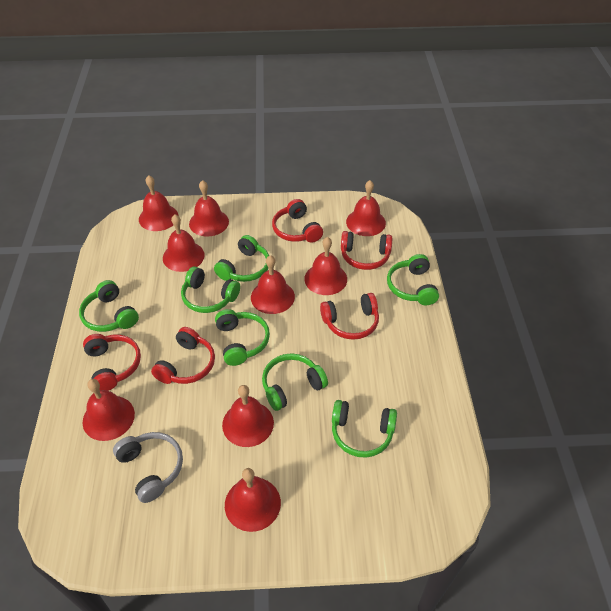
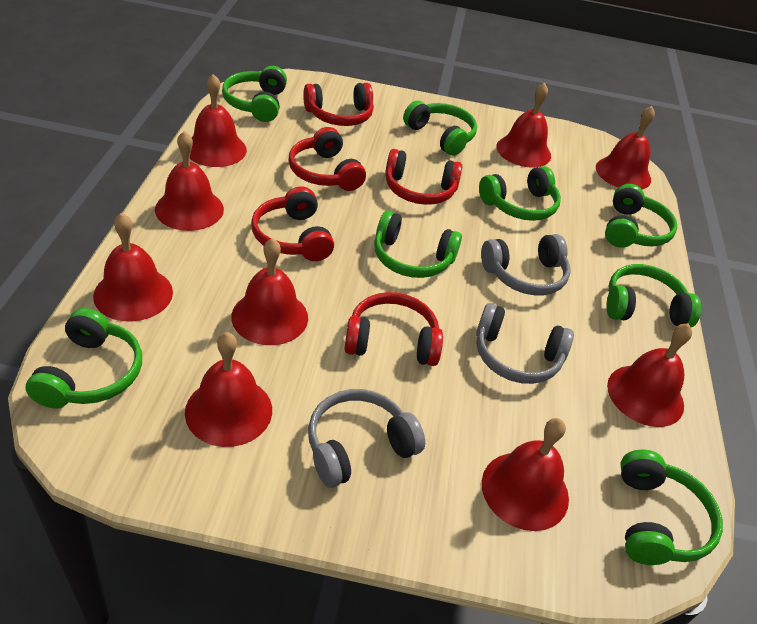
green headphones: 7 -> 8
grey headphones: 1 -> 3

